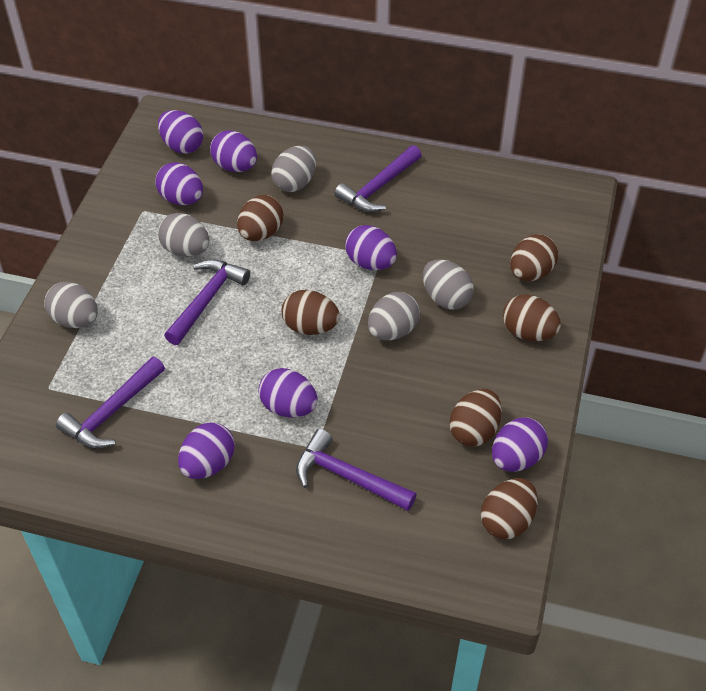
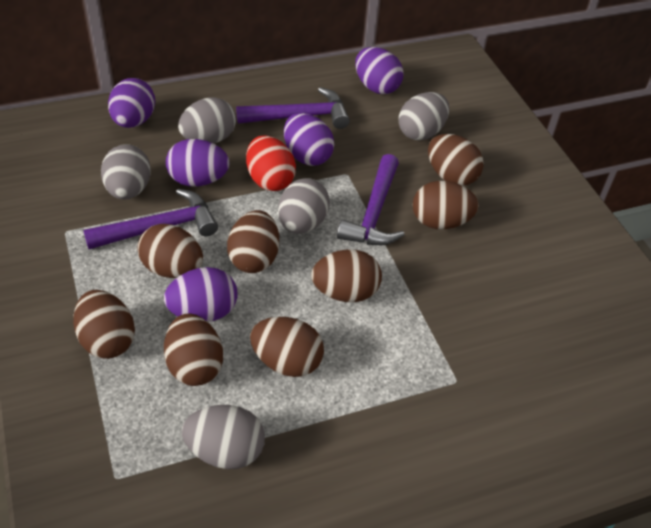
brown egg: 6 -> 8
purple egg: 7 -> 5
purple hammer: 4 -> 3
red egg: 0 -> 1

